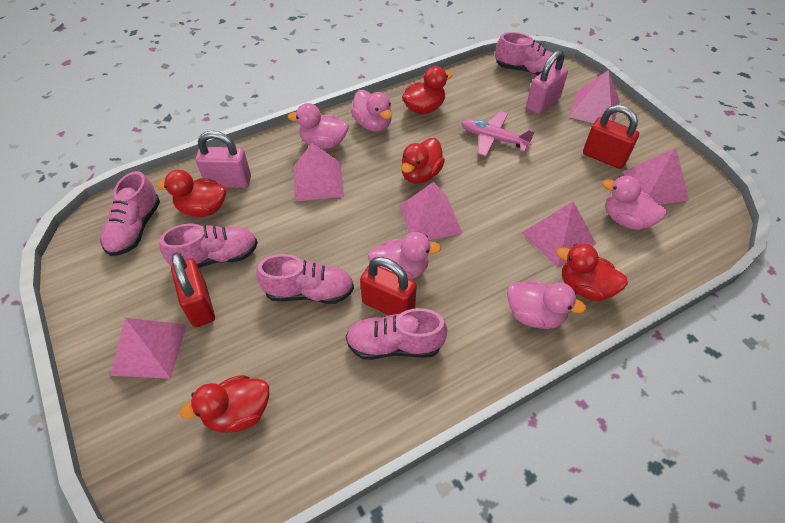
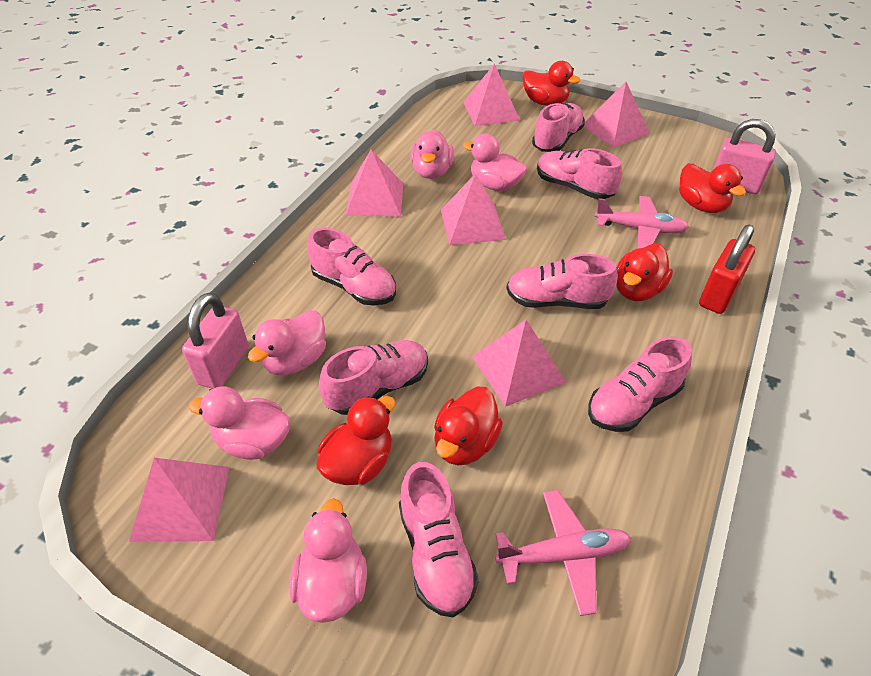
pink plane: 1 -> 2
pink shoe: 5 -> 7
red padlock: 3 -> 1

